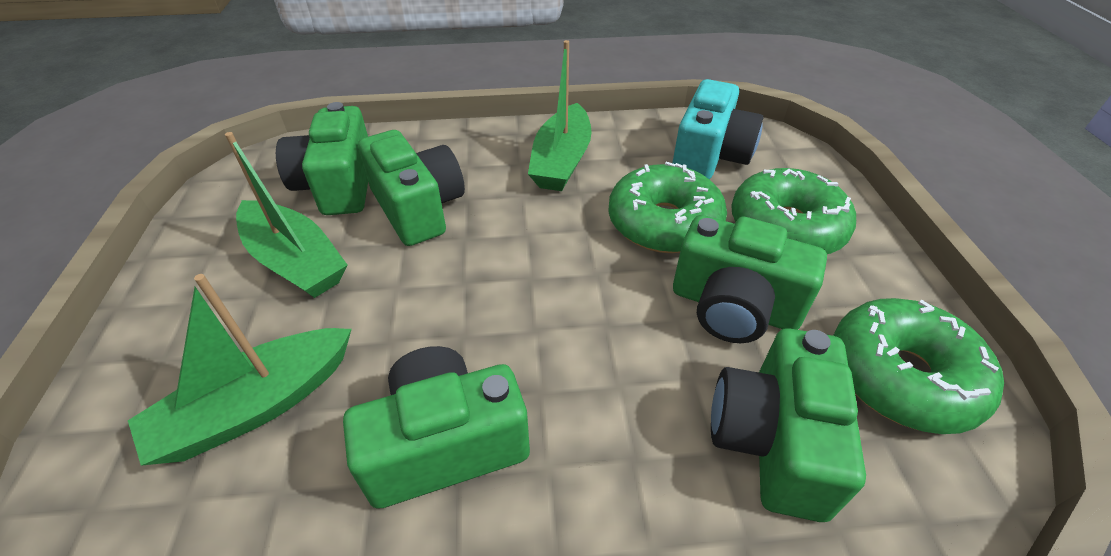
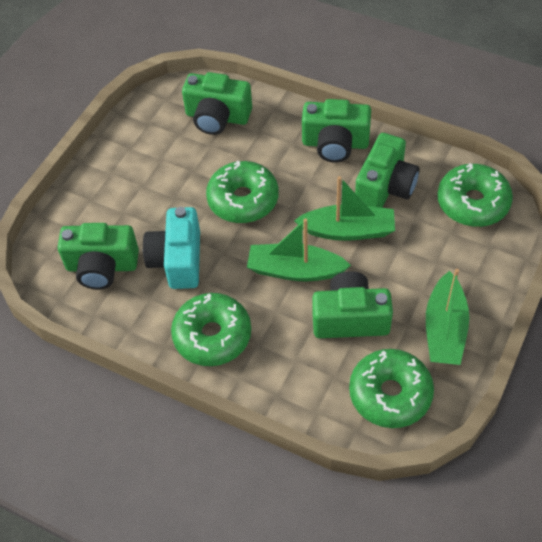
green donut: 3 -> 4

